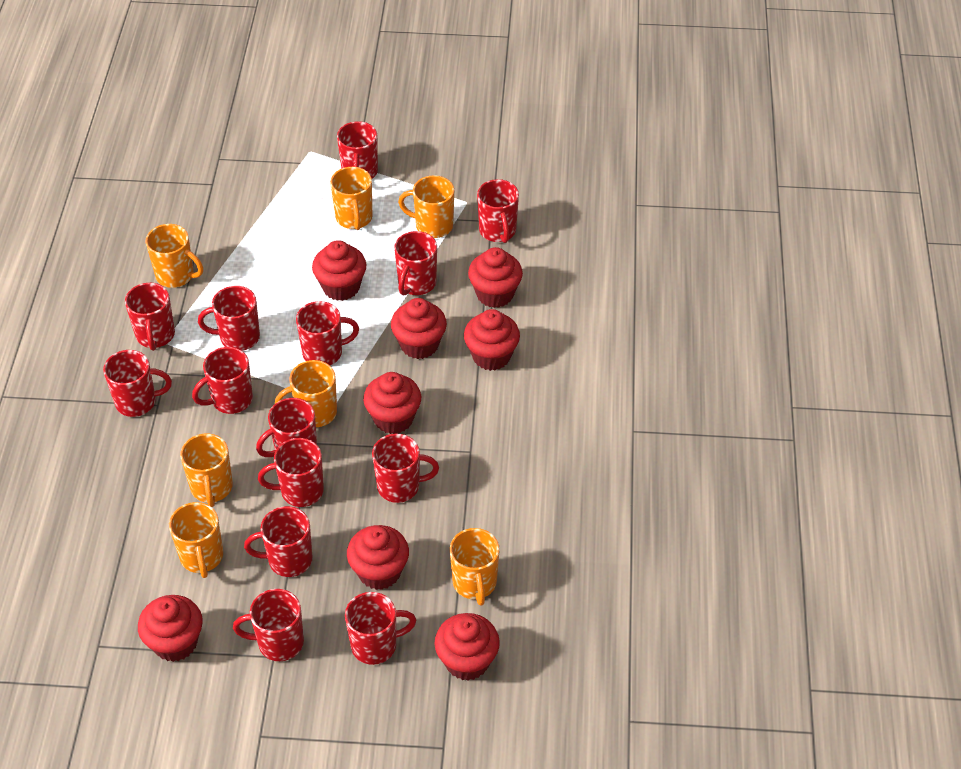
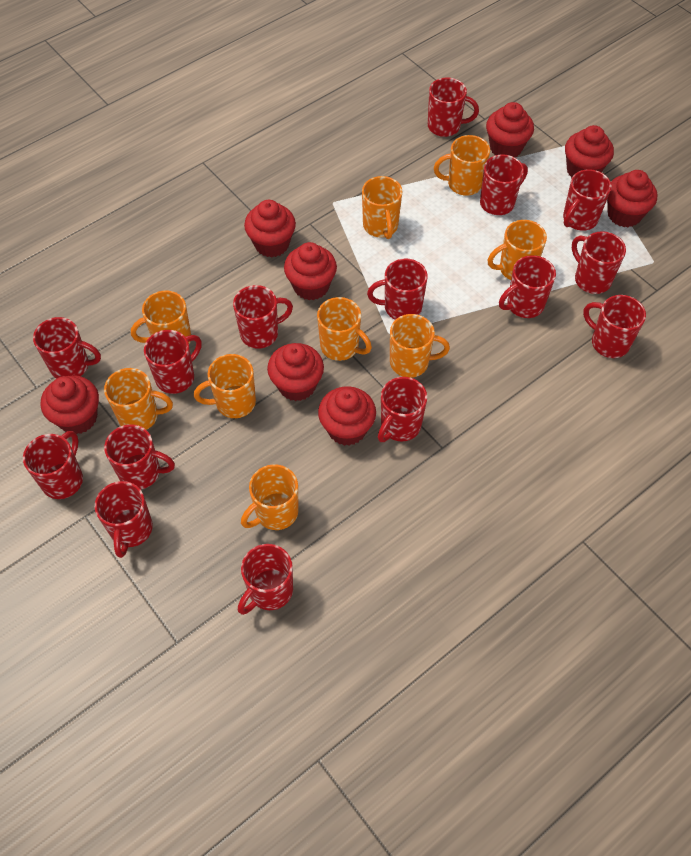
orange mug: 7 -> 9
red mug: 14 -> 15

